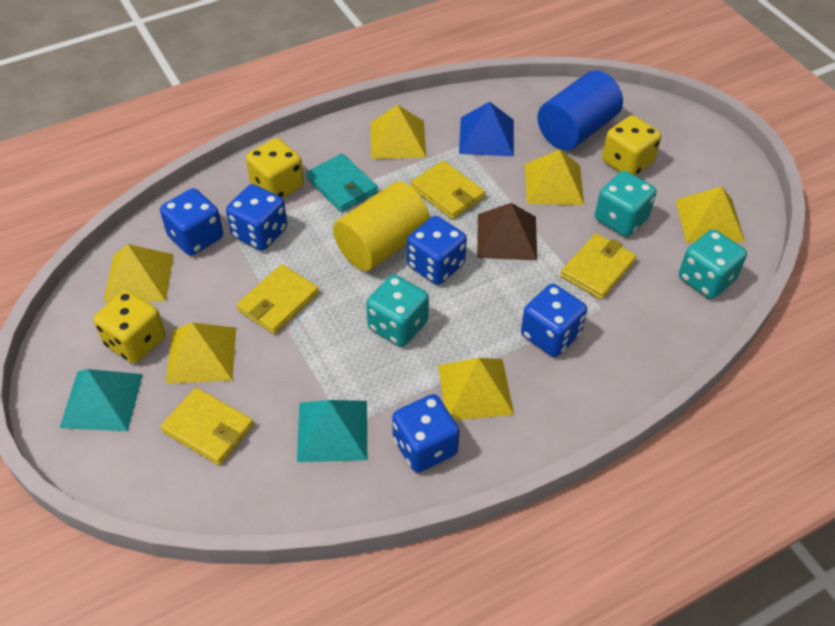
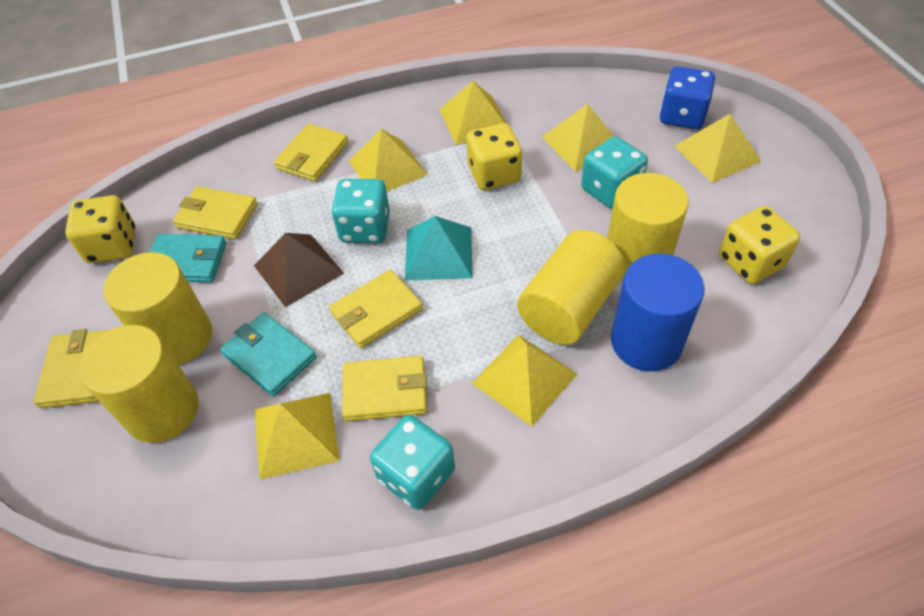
blue dice: 5 -> 1
blue pyramid: 1 -> 0
turquoise pyramid: 2 -> 1
turquoise wallet: 1 -> 2
yellow cylinder: 1 -> 4
yellow wallet: 4 -> 5

